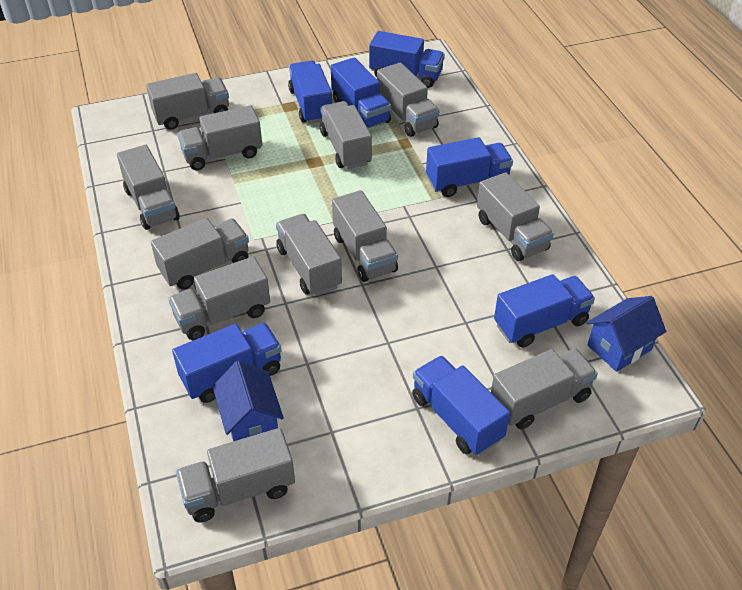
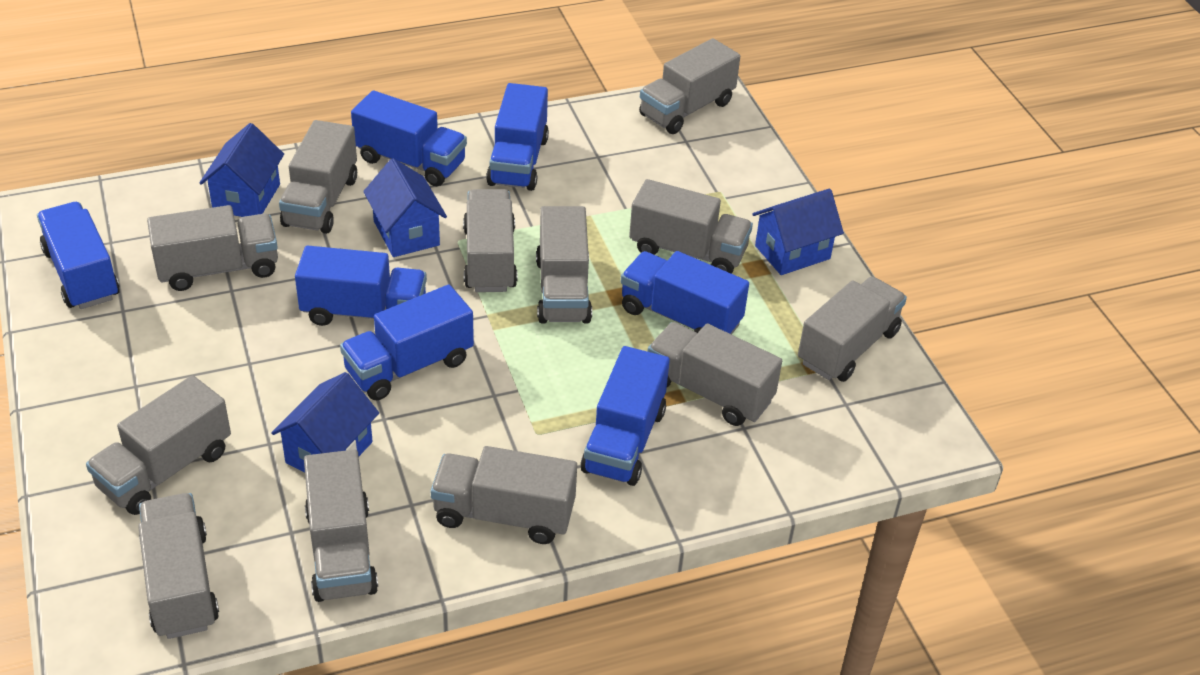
blue house: 2 -> 4

